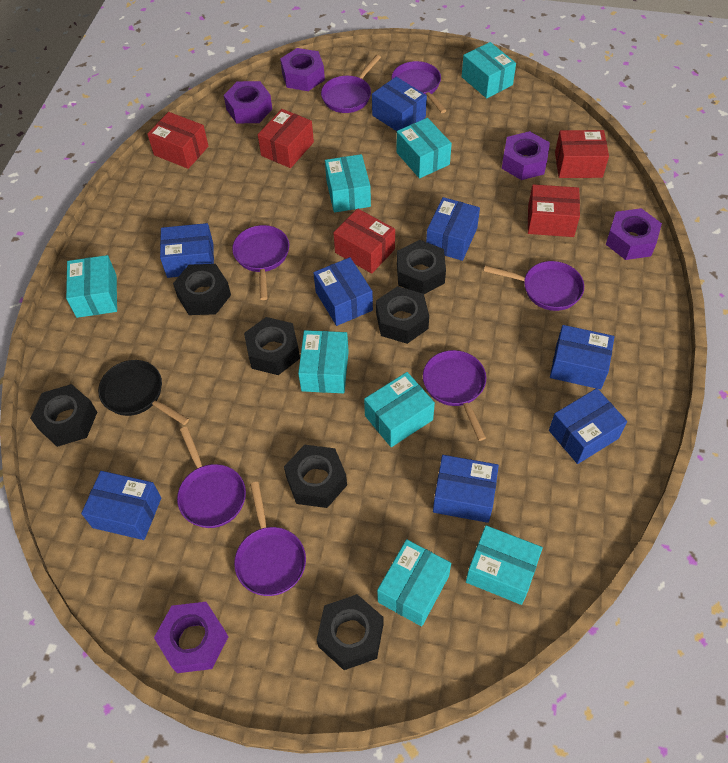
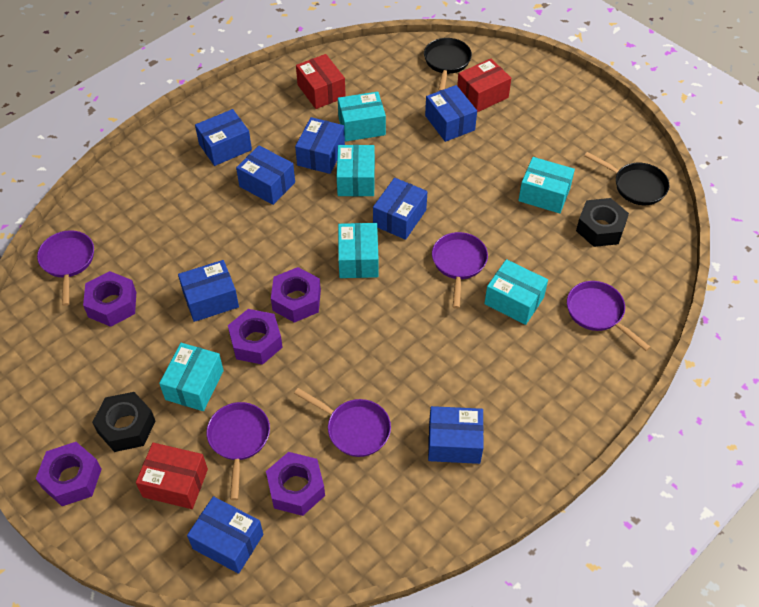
black nut: 7 -> 2
black pan: 1 -> 2
purple pan: 7 -> 5
red box: 5 -> 3
turquoise box: 8 -> 6

